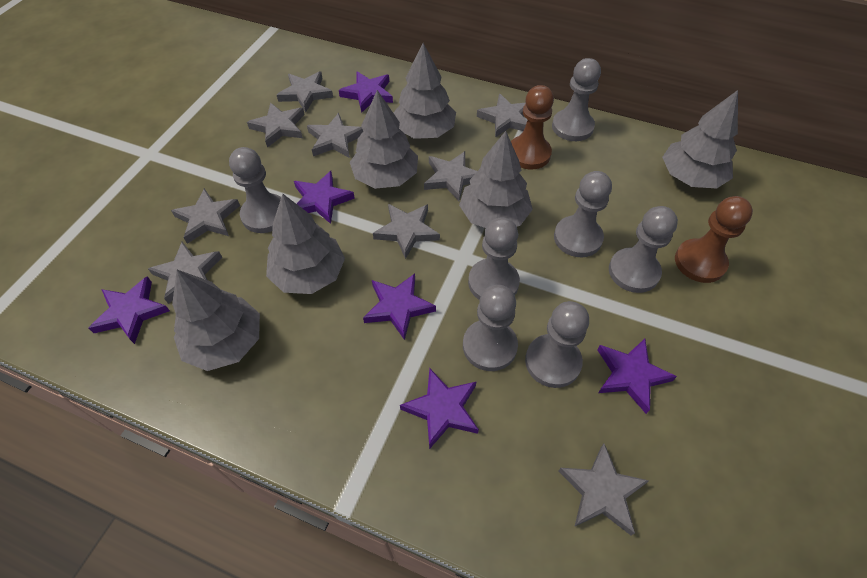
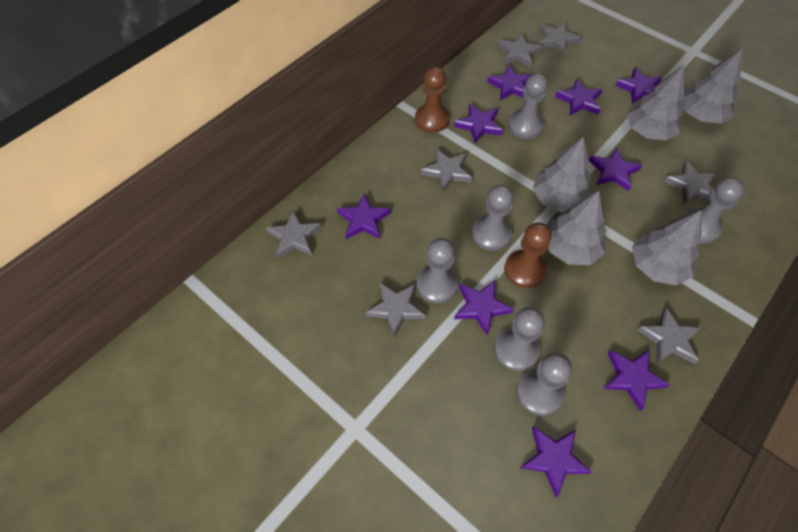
grey pawn: 7 -> 6
grey star: 9 -> 7
grey tree: 6 -> 5
purple star: 6 -> 9

